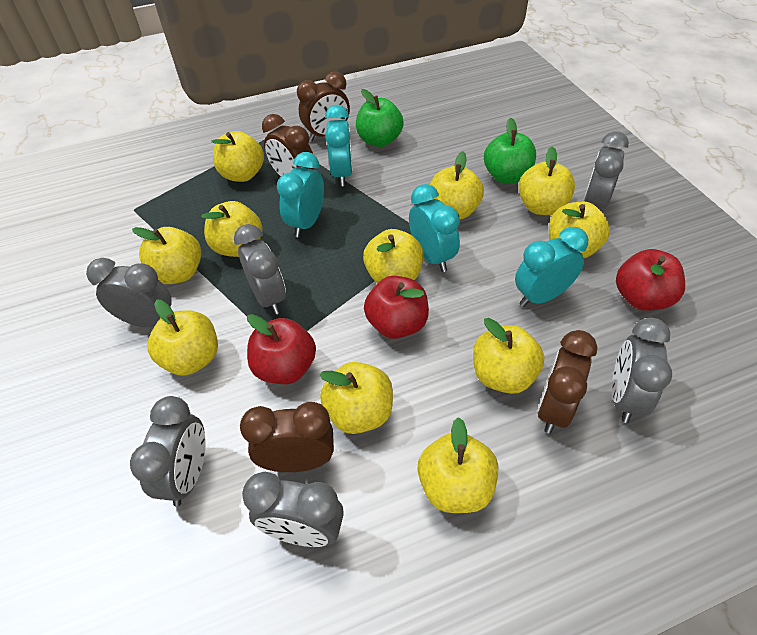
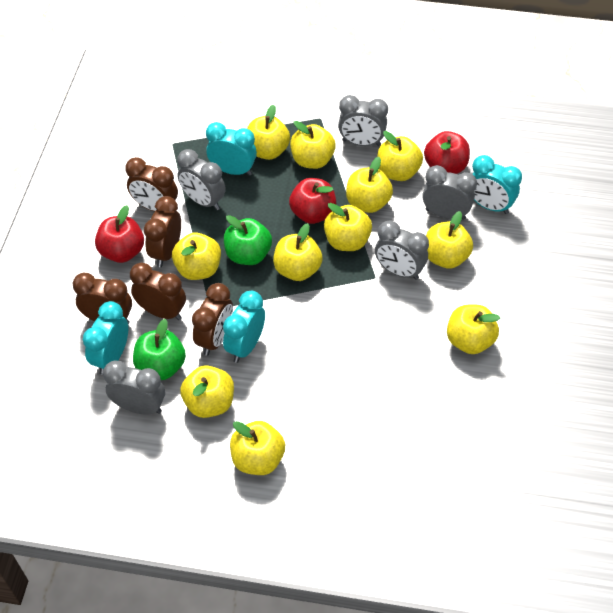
brown clock: 4 -> 5
grey clock: 6 -> 5

